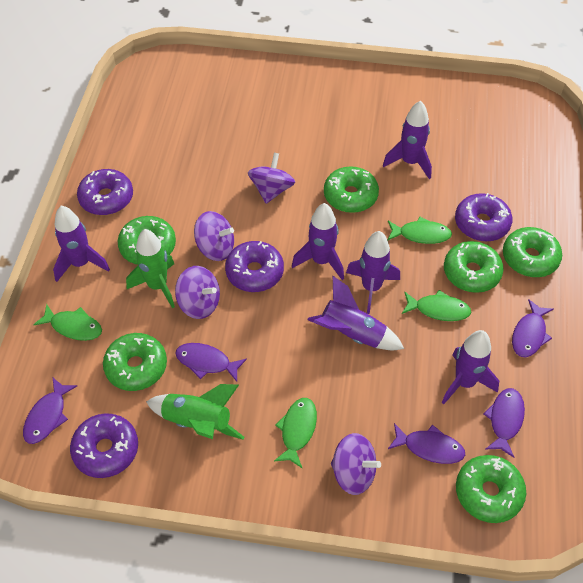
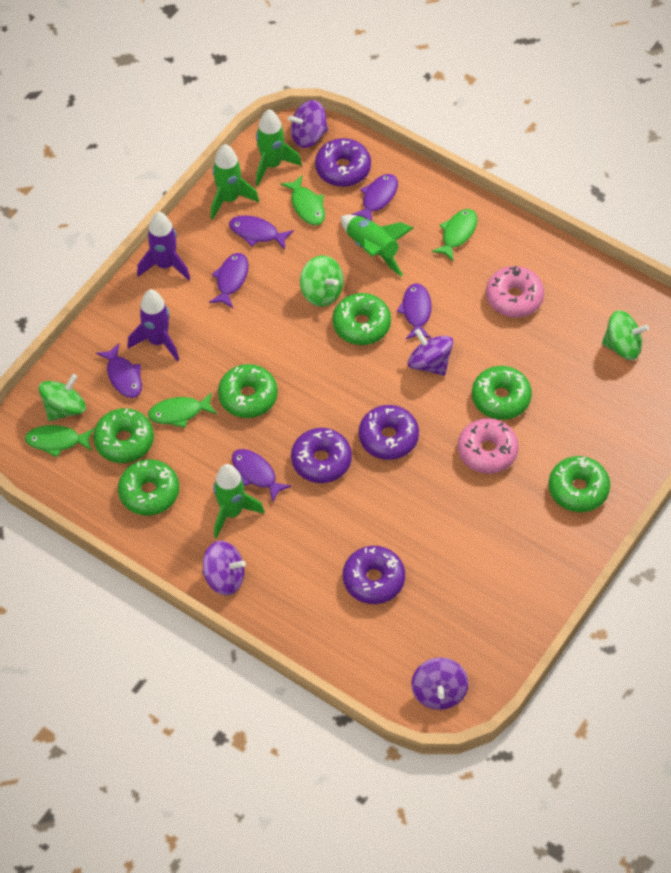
green rocket: 2 -> 4
green spinning top: 0 -> 3
pink donut: 0 -> 2
purple fish: 5 -> 6
purple rocket: 6 -> 2

